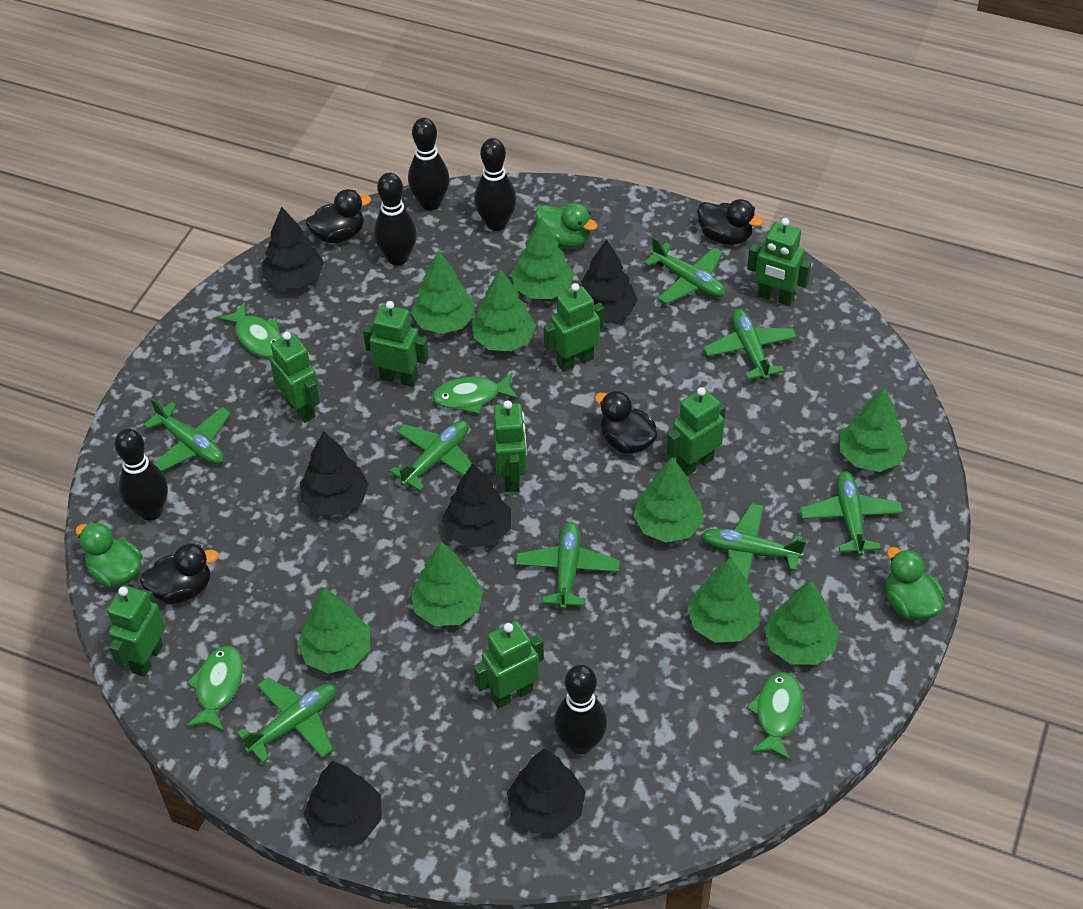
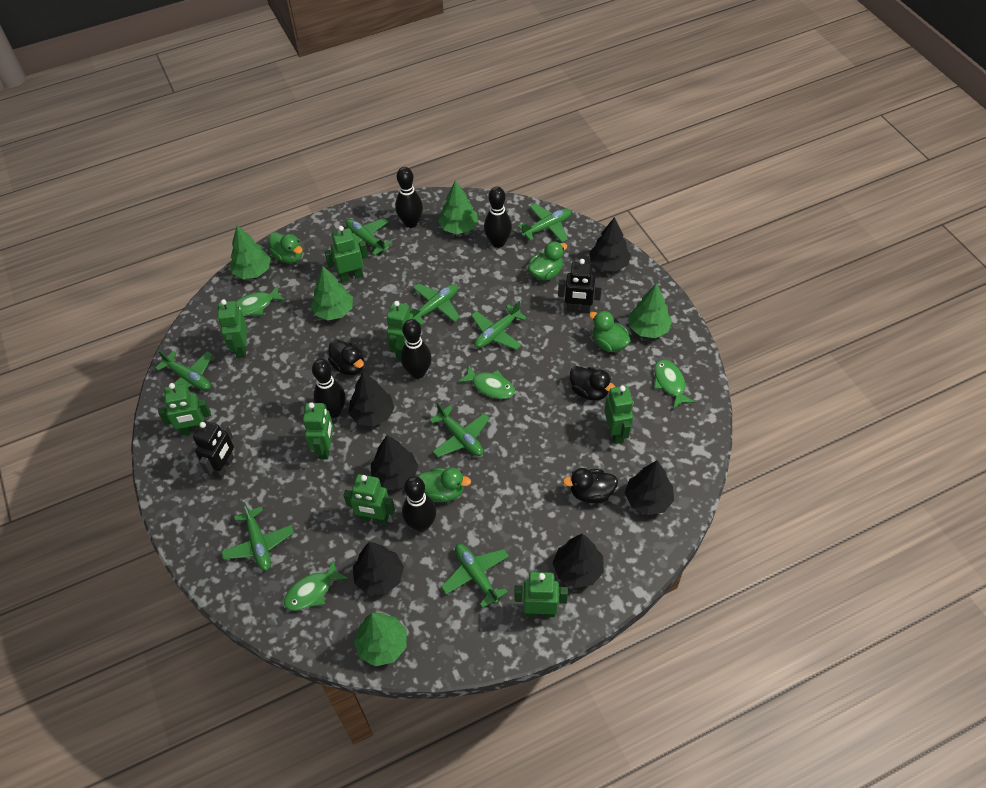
black duck: 4 -> 3
black robot: 0 -> 2
green duck: 3 -> 4
green tree: 9 -> 5

